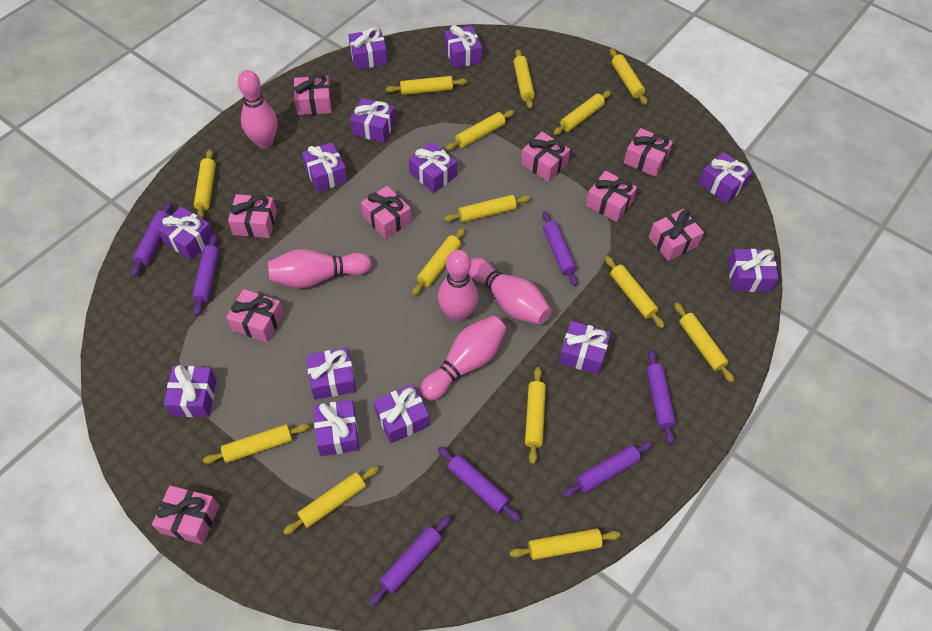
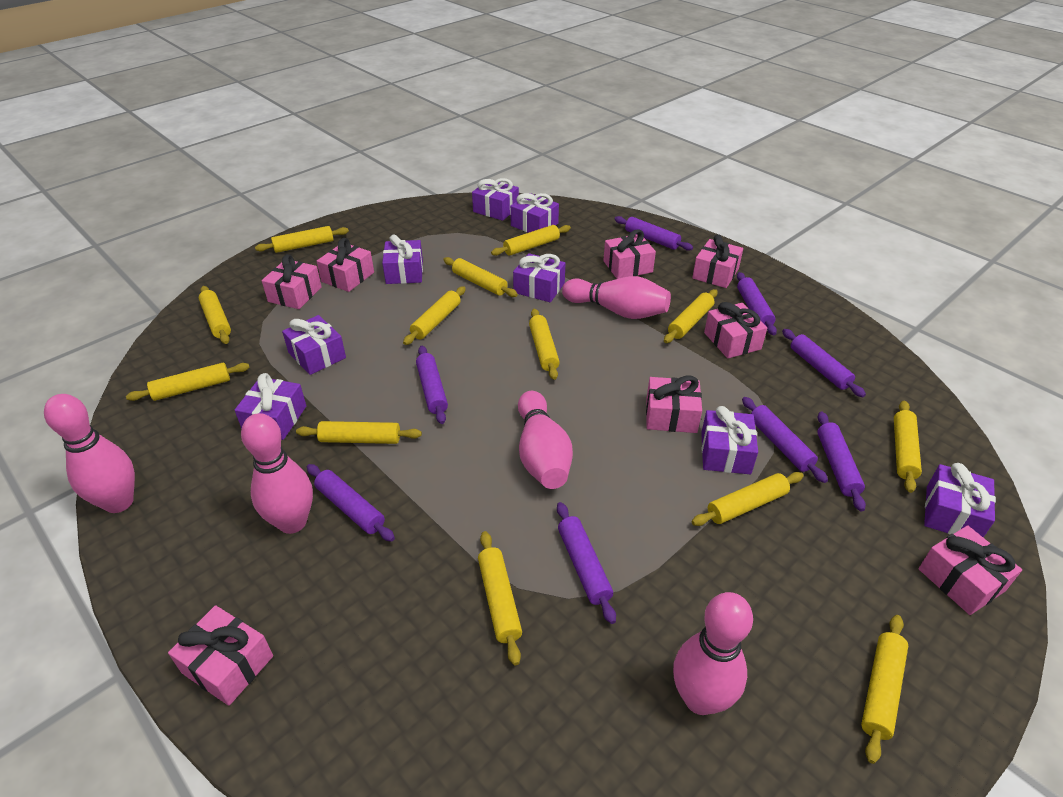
pink gift: 9 -> 8
purple gift: 13 -> 8
purple rolling pin: 7 -> 8
yellow rolling pin: 14 -> 13

